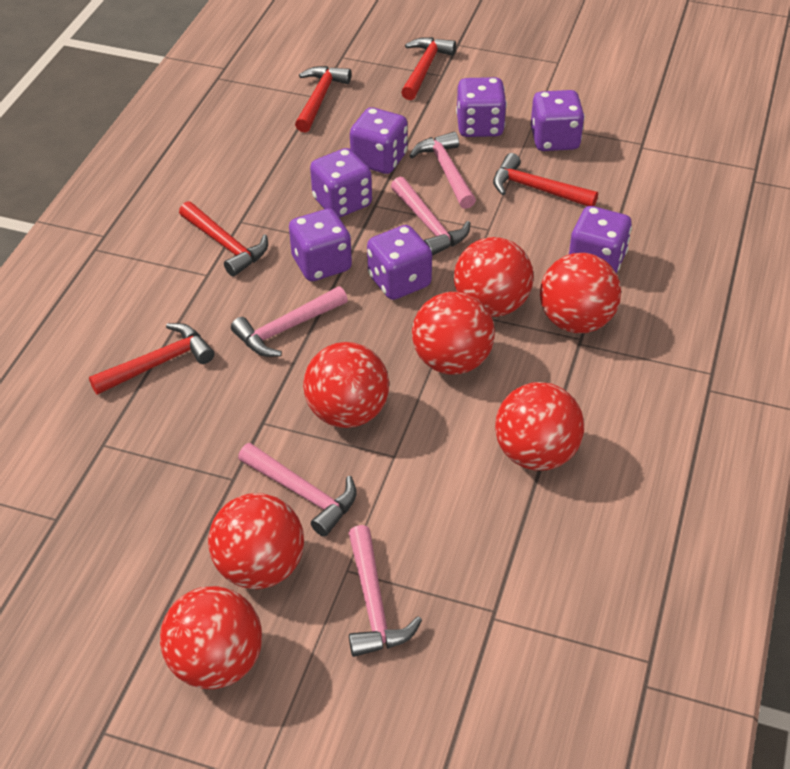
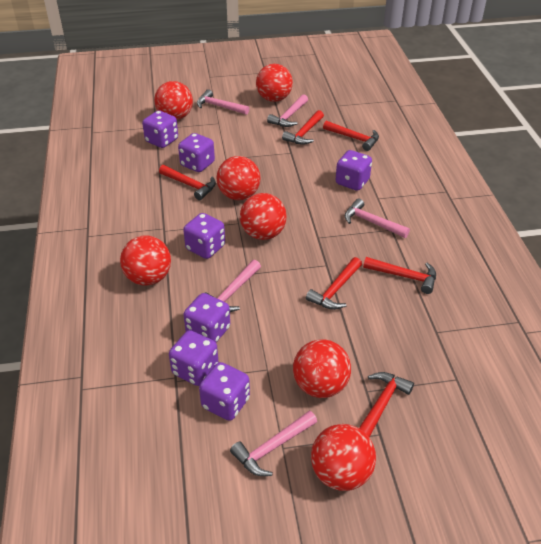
red hammer: 5 -> 6

